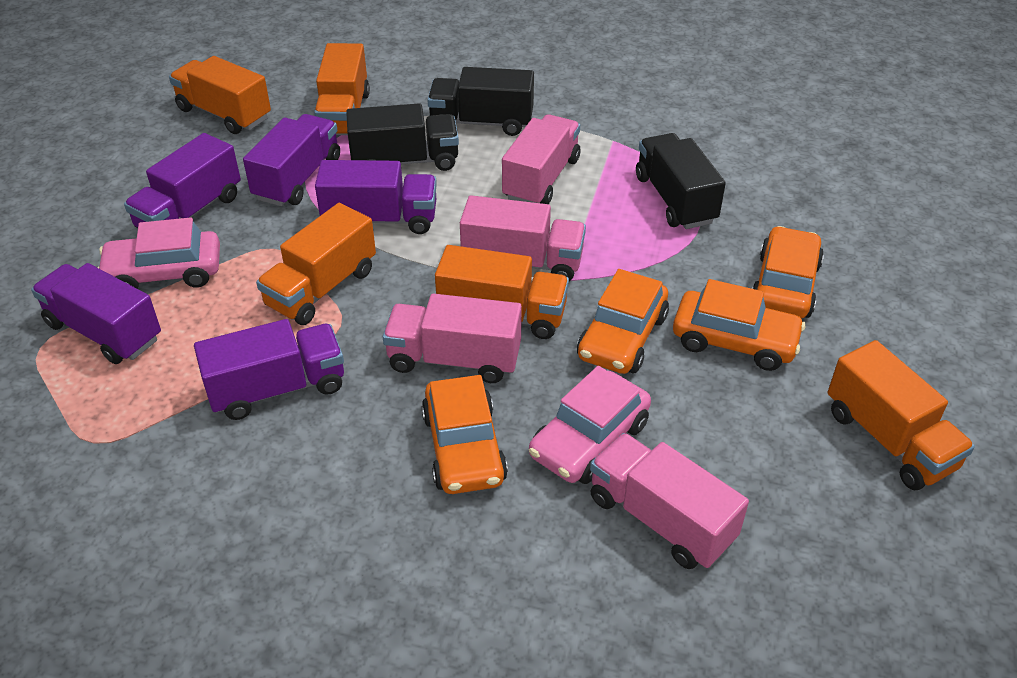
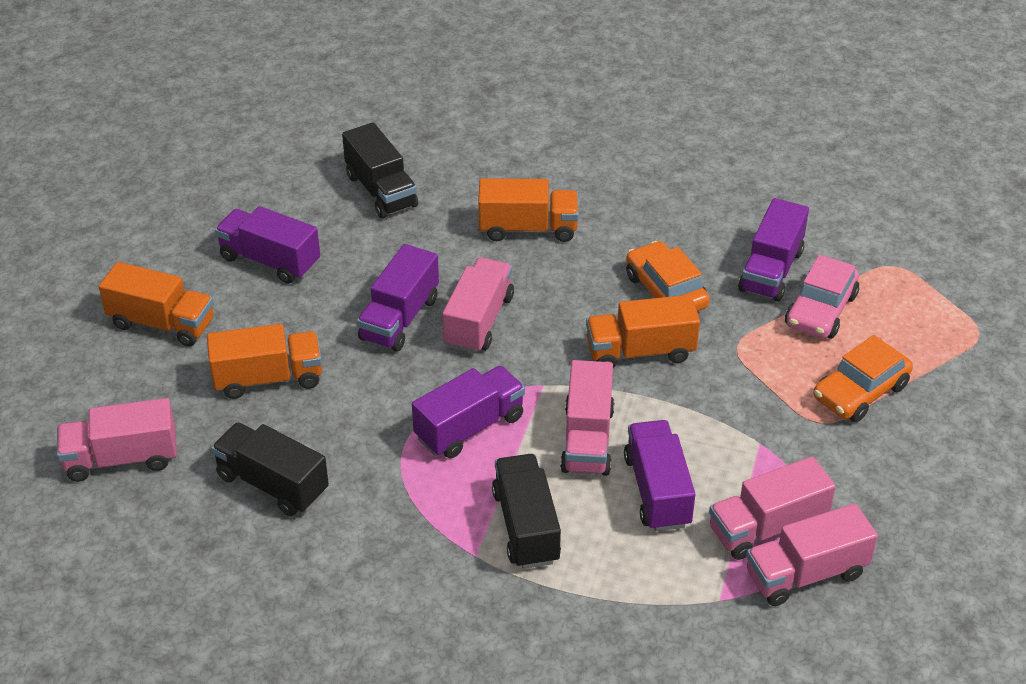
orange car: 4 -> 2
orange truck: 5 -> 4
pink car: 2 -> 1
pink truck: 4 -> 5

